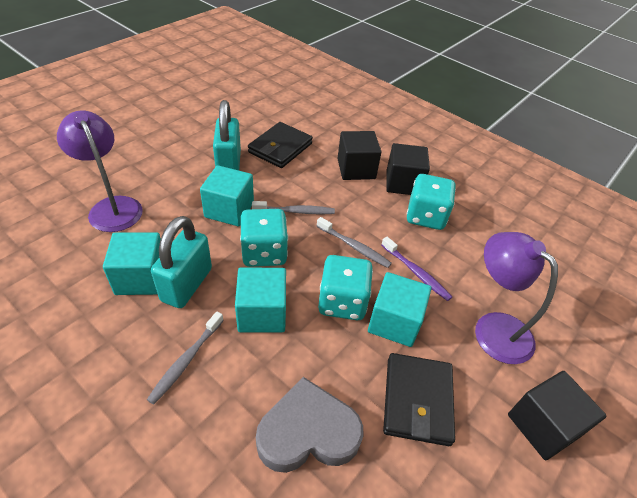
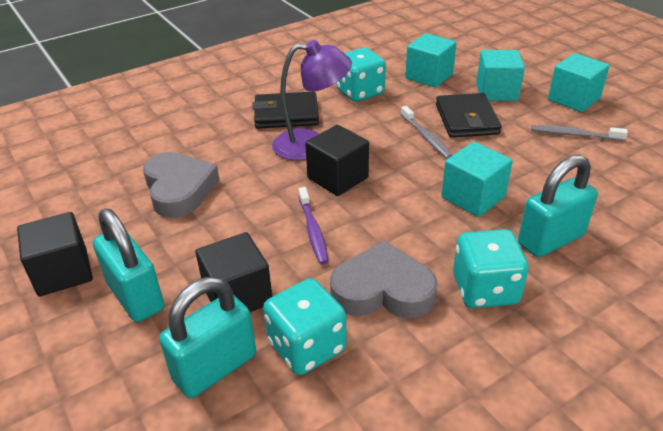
grey heart: 1 -> 2
grey toothbrush: 3 -> 2
purple lamp: 2 -> 1
turquoise padlock: 2 -> 3

